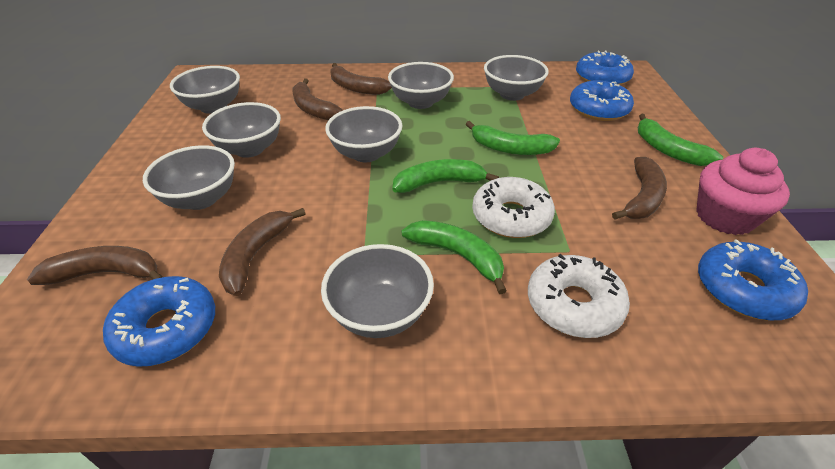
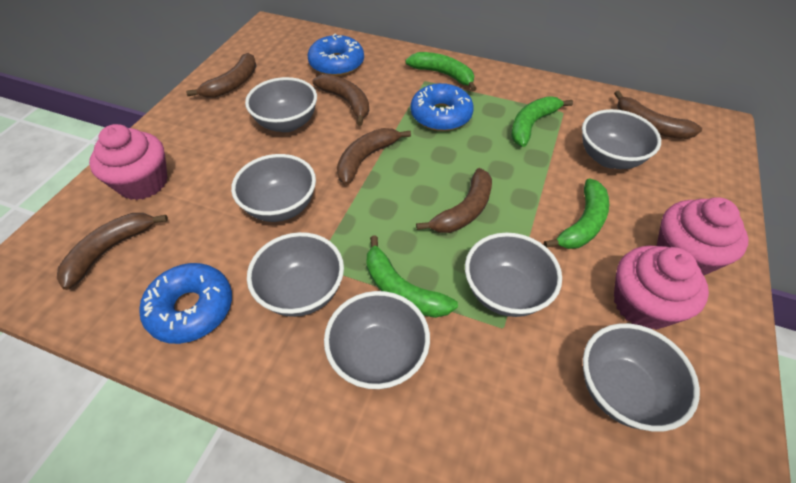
blue donut: 4 -> 3
brown banana: 5 -> 6
pink cupcake: 1 -> 3
white donut: 2 -> 0

